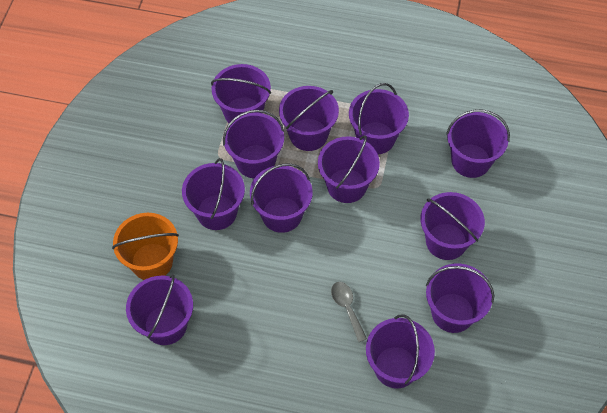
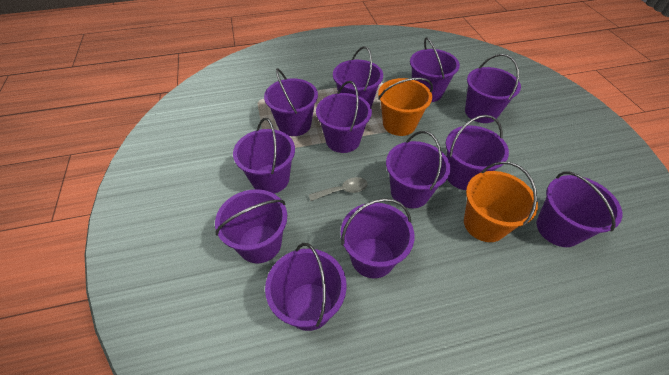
orange bucket: 1 -> 2

